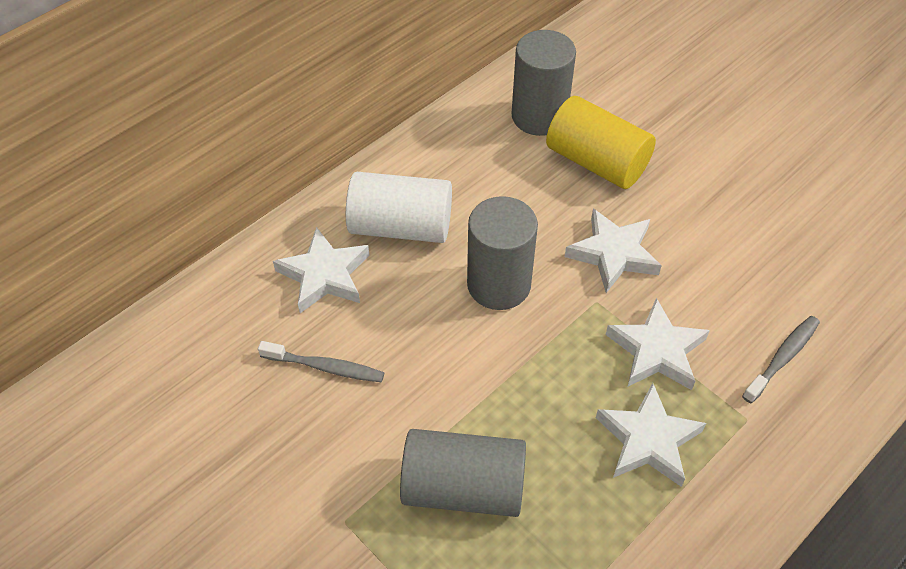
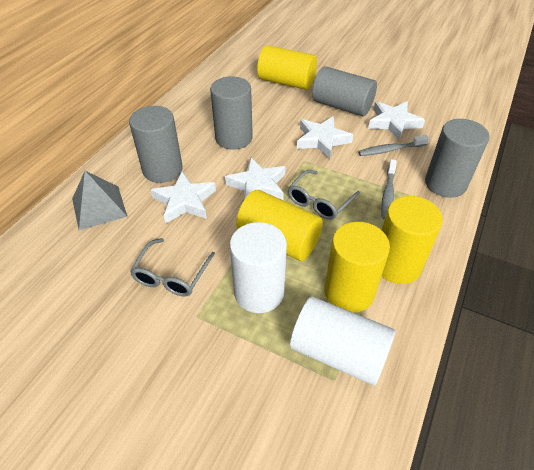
grey cylinder: 3 -> 4
grey glasses: 0 -> 2
grey pyramid: 0 -> 1
white cylinder: 1 -> 2
yellow cylinder: 1 -> 4

